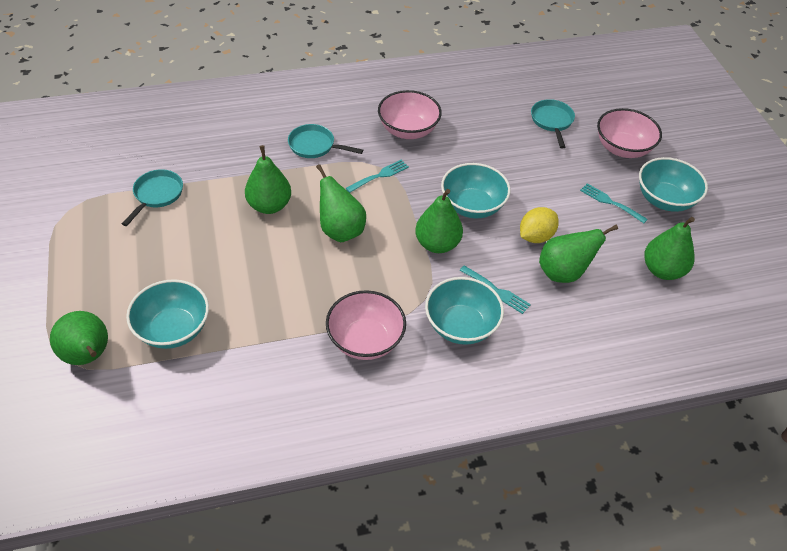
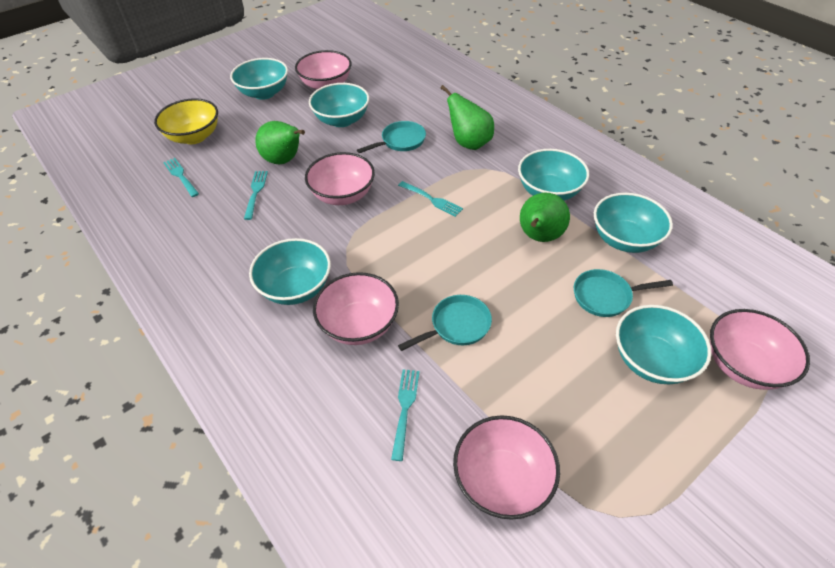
green pear: 6 -> 3
pink bowl: 3 -> 5
turquoise bowl: 4 -> 6
turquoise fork: 3 -> 4
yellow bowl: 0 -> 1
yellow lemon: 1 -> 0

